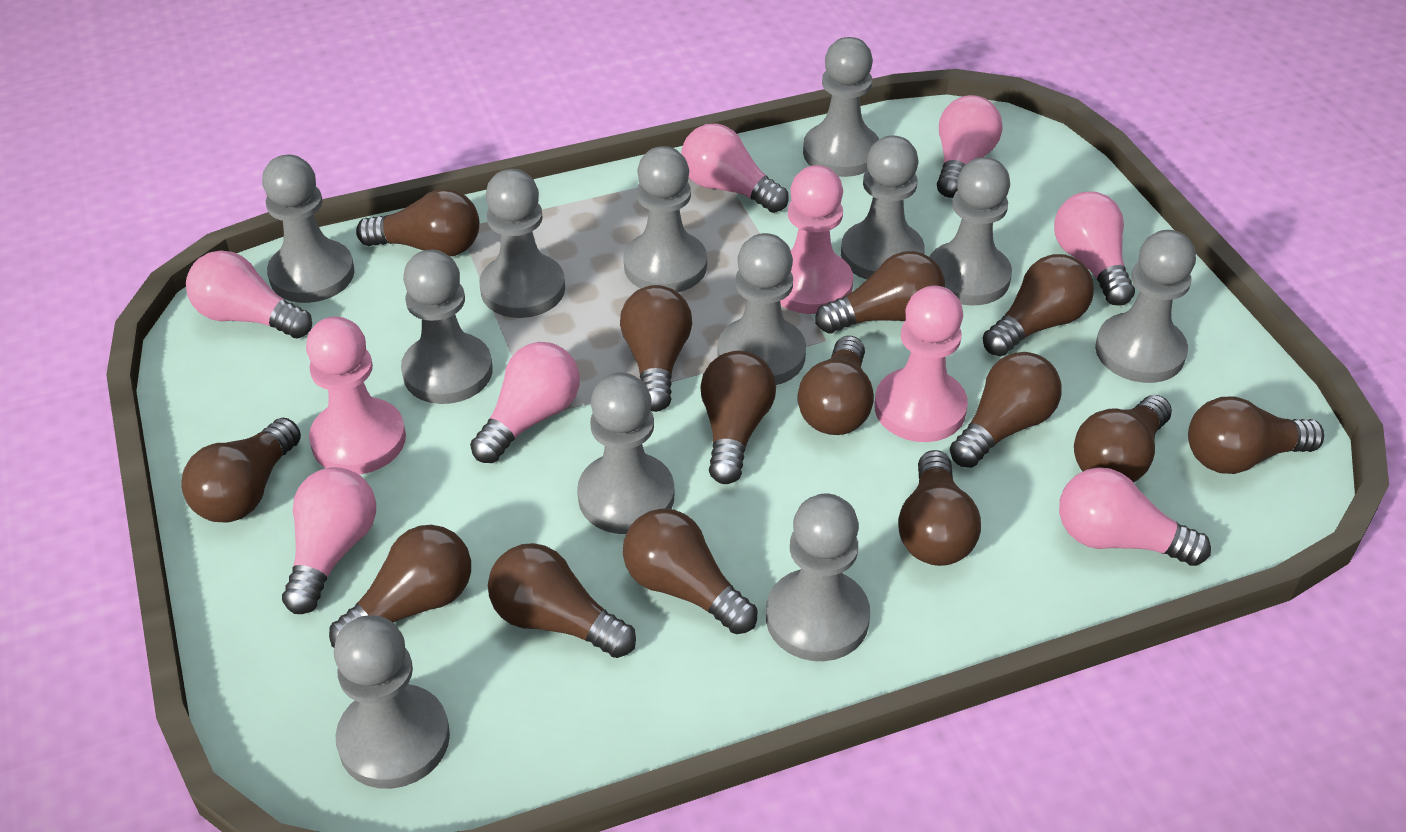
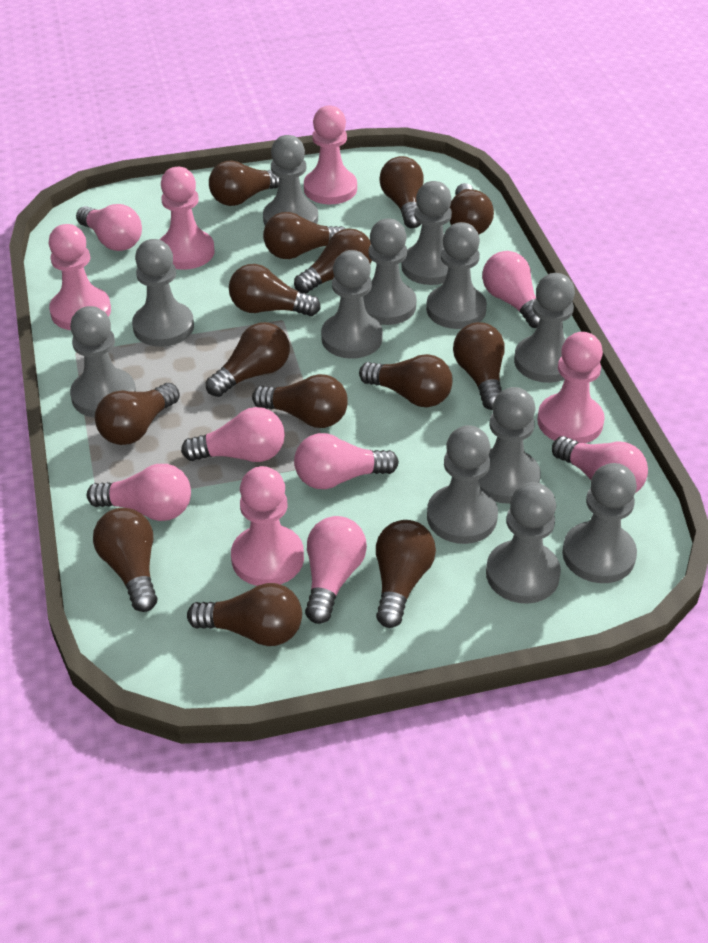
pink pawn: 3 -> 5

